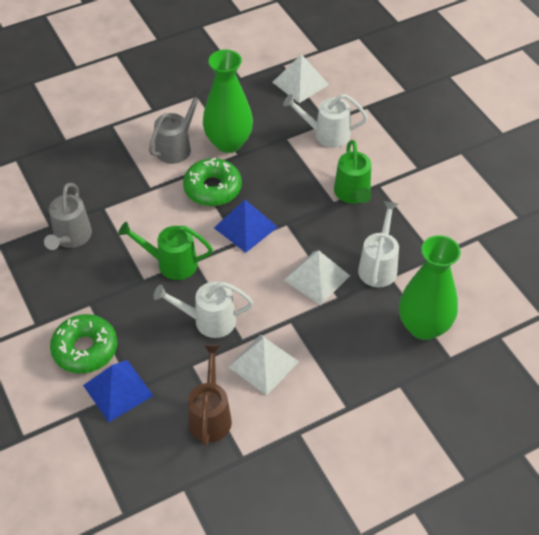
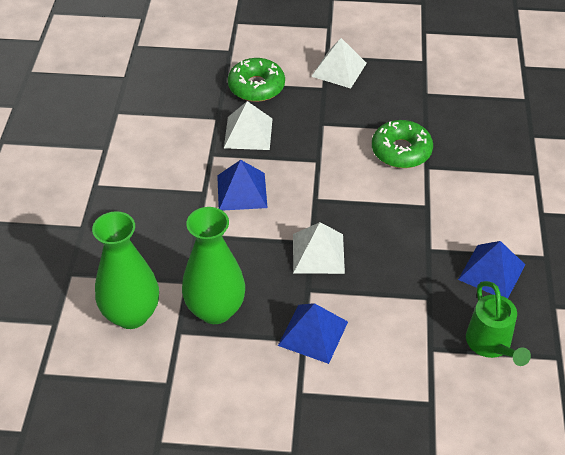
blue pyramid: 2 -> 3
brown watering can: 1 -> 0
green watering can: 2 -> 1
grey watering can: 2 -> 0
white watering can: 3 -> 0

